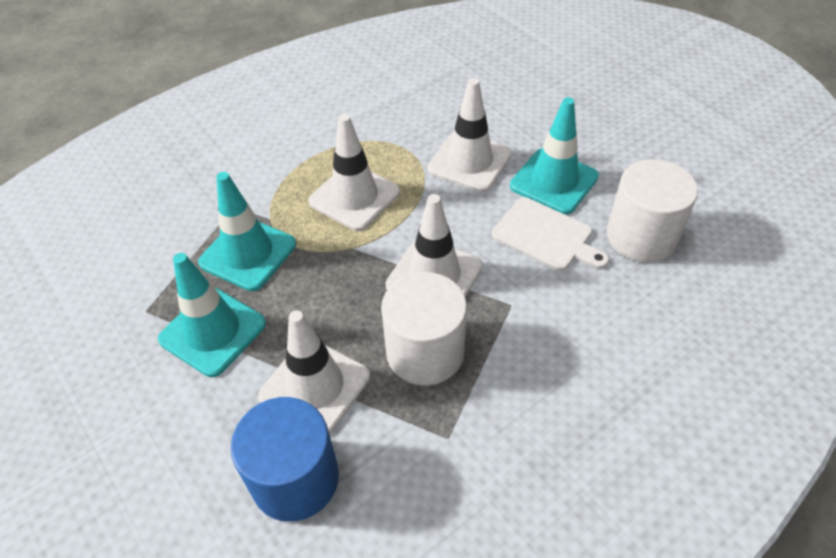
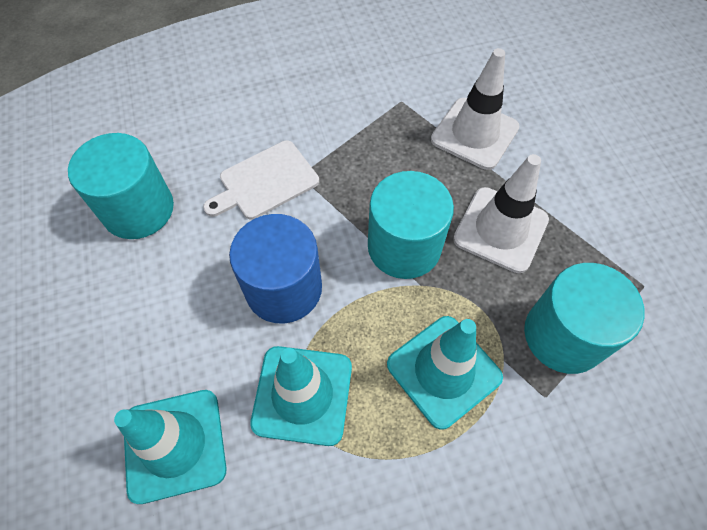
turquoise cylinder: 0 -> 3
white cylinder: 2 -> 0
white traffic cone: 4 -> 2

